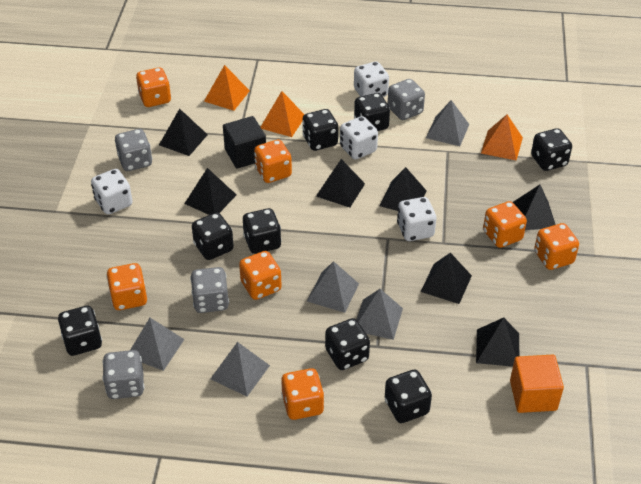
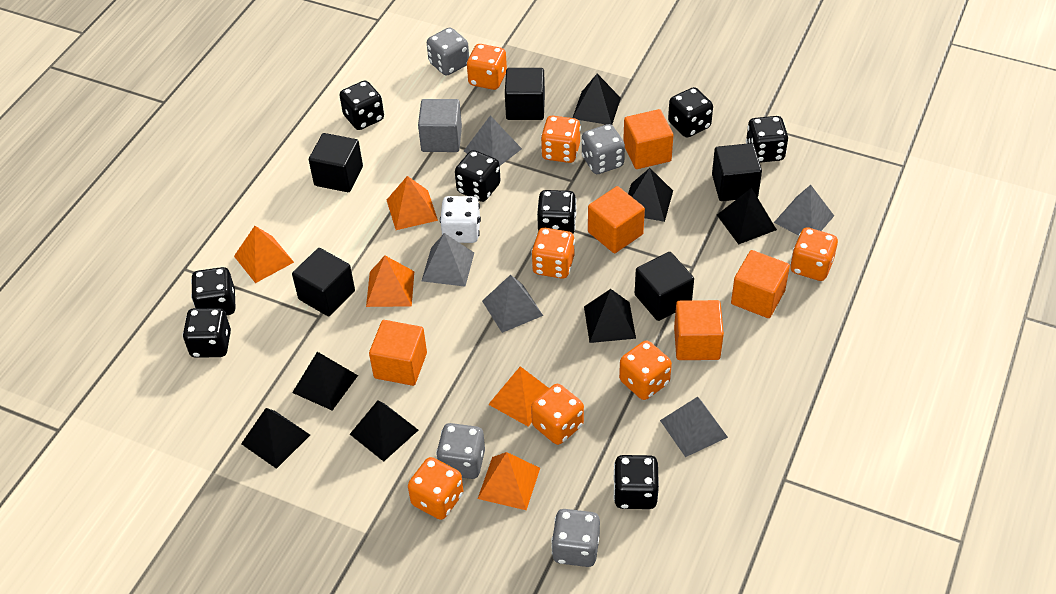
black cube: 1 -> 5
grey cube: 0 -> 1
orange cube: 1 -> 5
orange pyramid: 3 -> 5
white dice: 4 -> 1

